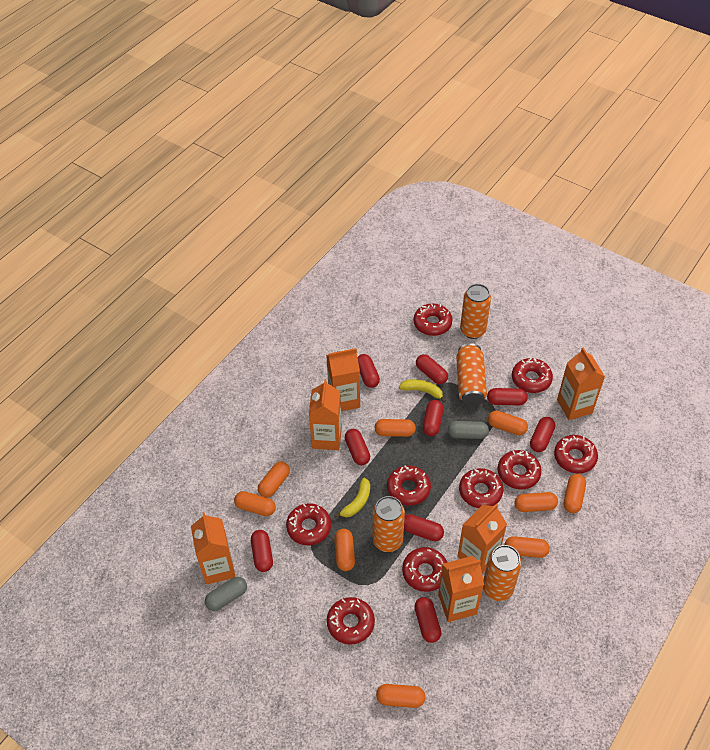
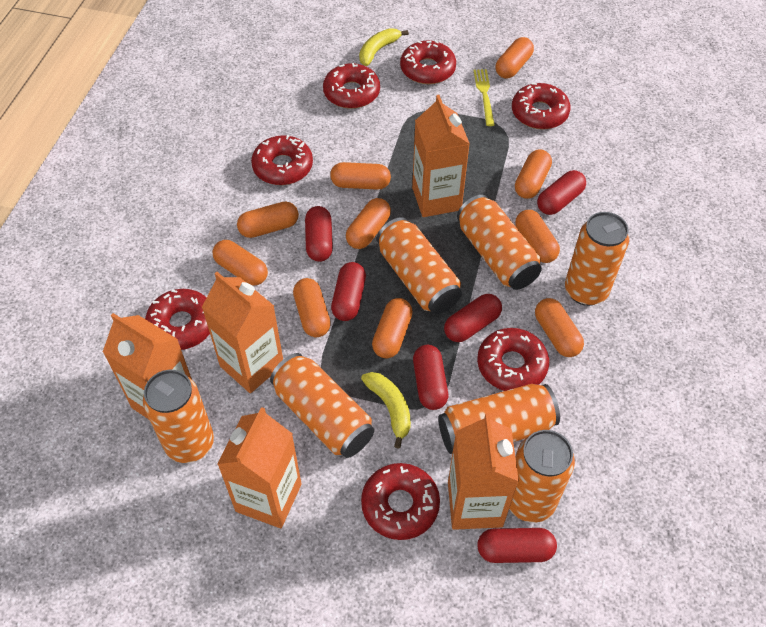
grey capsule: 2 -> 0
orange can: 4 -> 7
orange capsule: 9 -> 10
orange carton: 6 -> 5
red capsule: 9 -> 6
red donut: 9 -> 7
yellow fork: 0 -> 1

